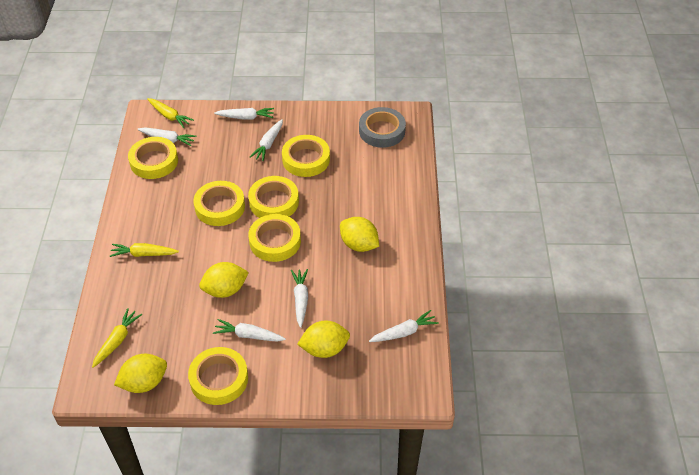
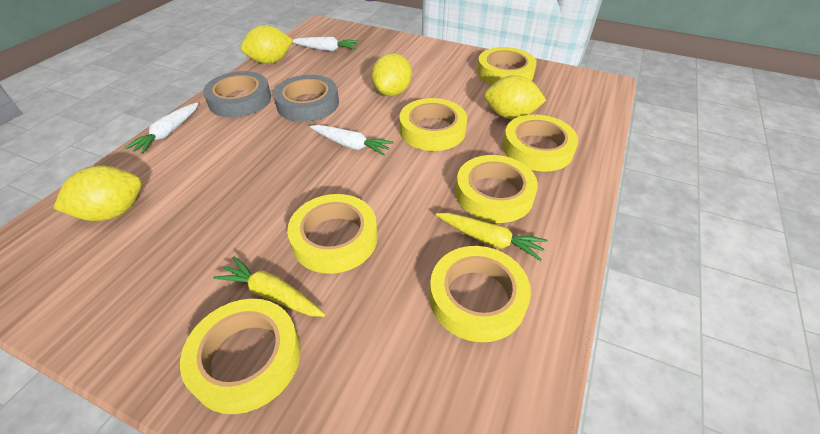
grey tape: 1 -> 2
white carrot: 6 -> 3
yellow carrot: 3 -> 2
yellow tape: 6 -> 7

